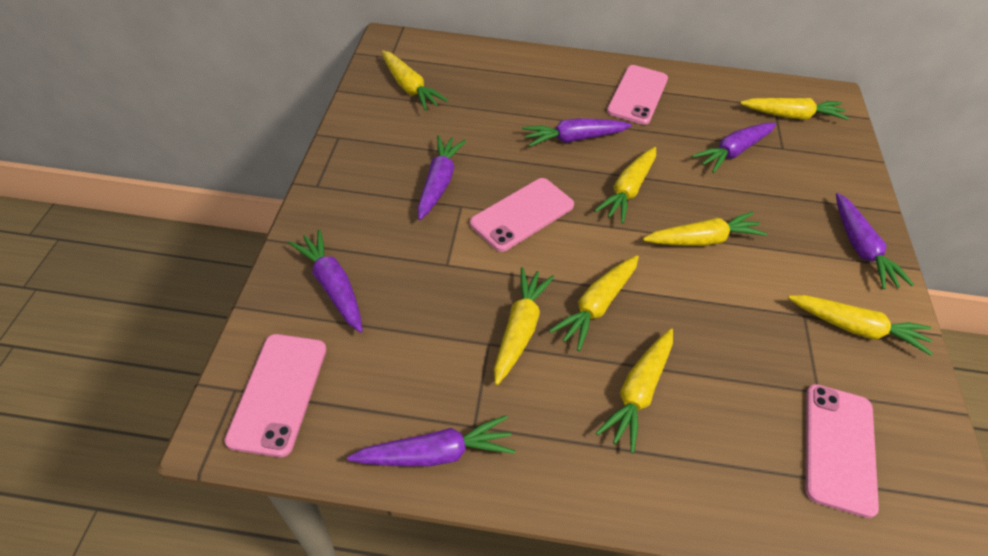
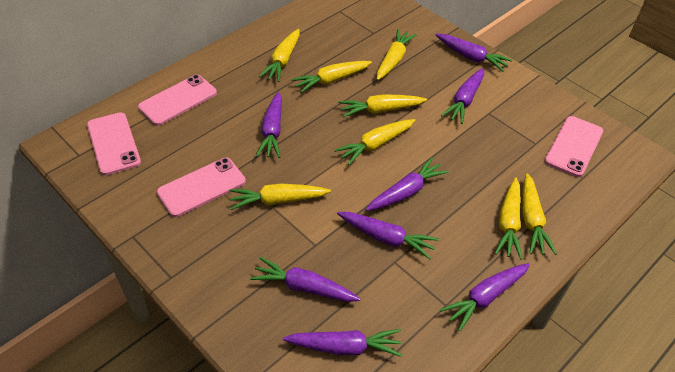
purple carrot: 6 -> 8

